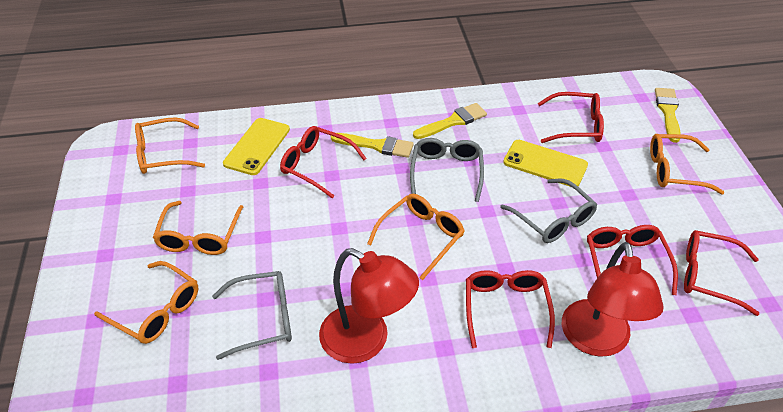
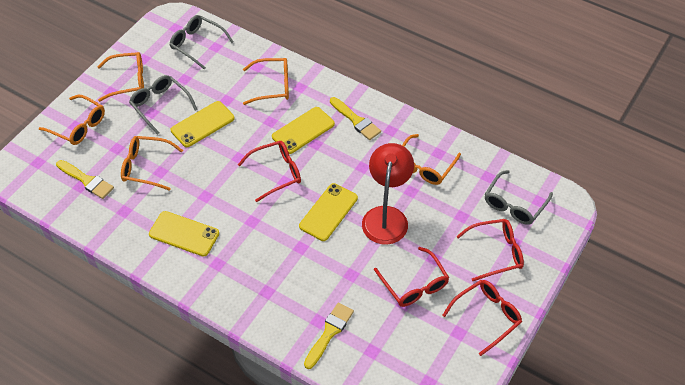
red glasses: 5 -> 4
red lamp: 2 -> 1
yellow phone: 2 -> 4

